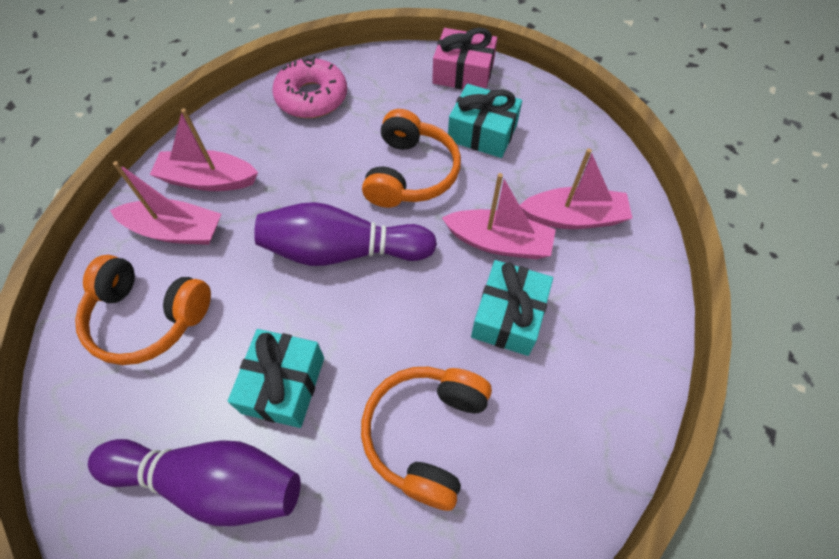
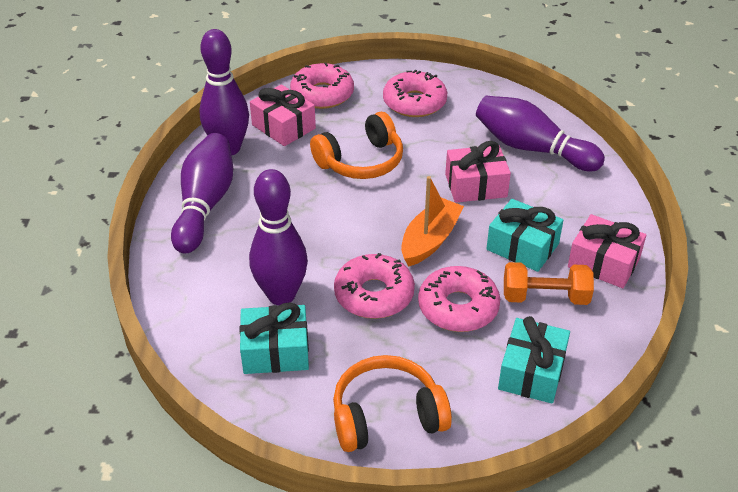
orange boat: 0 -> 1
orange dumbbell: 0 -> 1
orange headphones: 3 -> 2
pink boat: 4 -> 0
pink donut: 1 -> 4
pink gift: 1 -> 3
purple bowling pin: 2 -> 4

